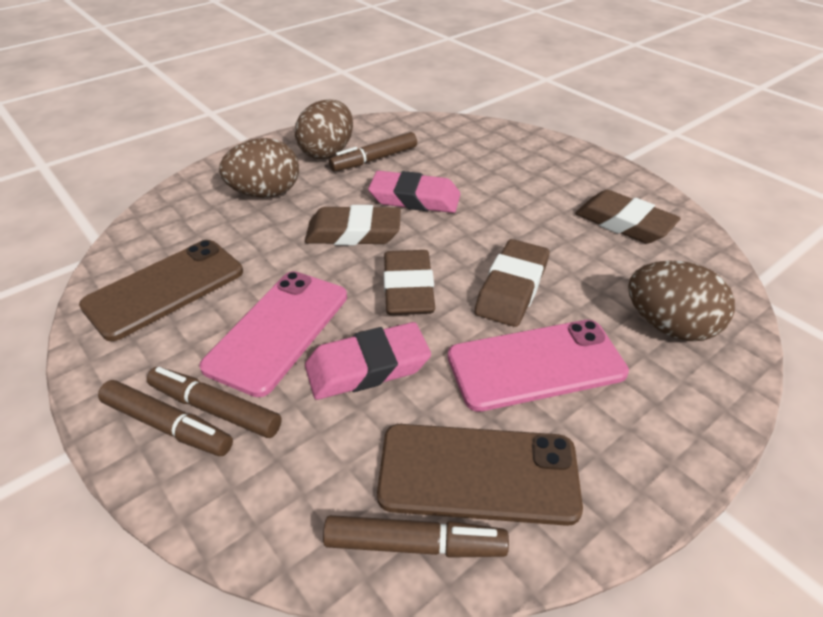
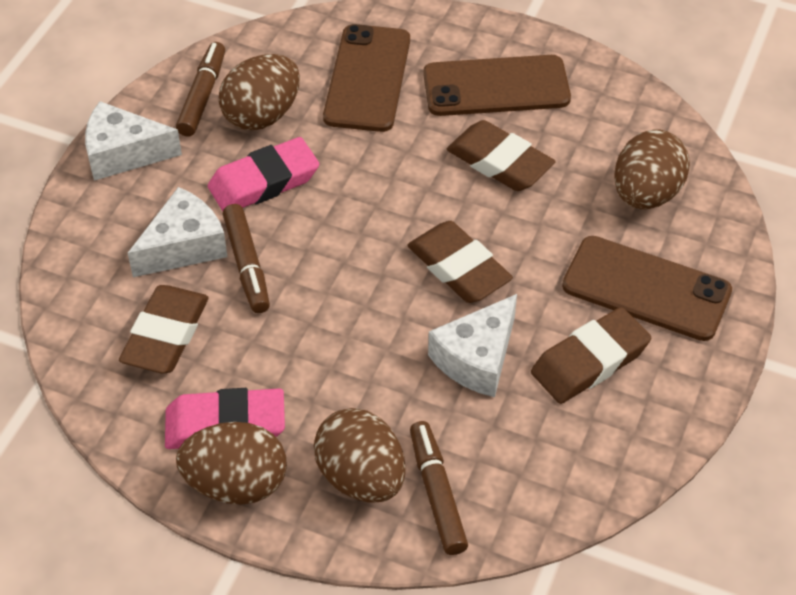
brown egg: 3 -> 4
brown marker: 4 -> 3
brown phone: 2 -> 3
pink phone: 2 -> 0
white cheese: 0 -> 3

